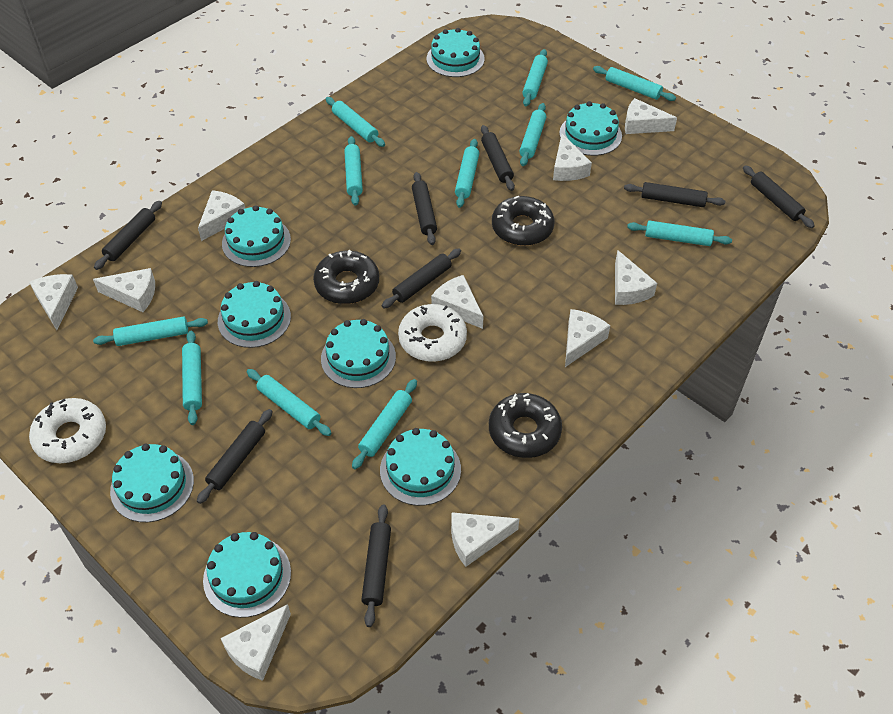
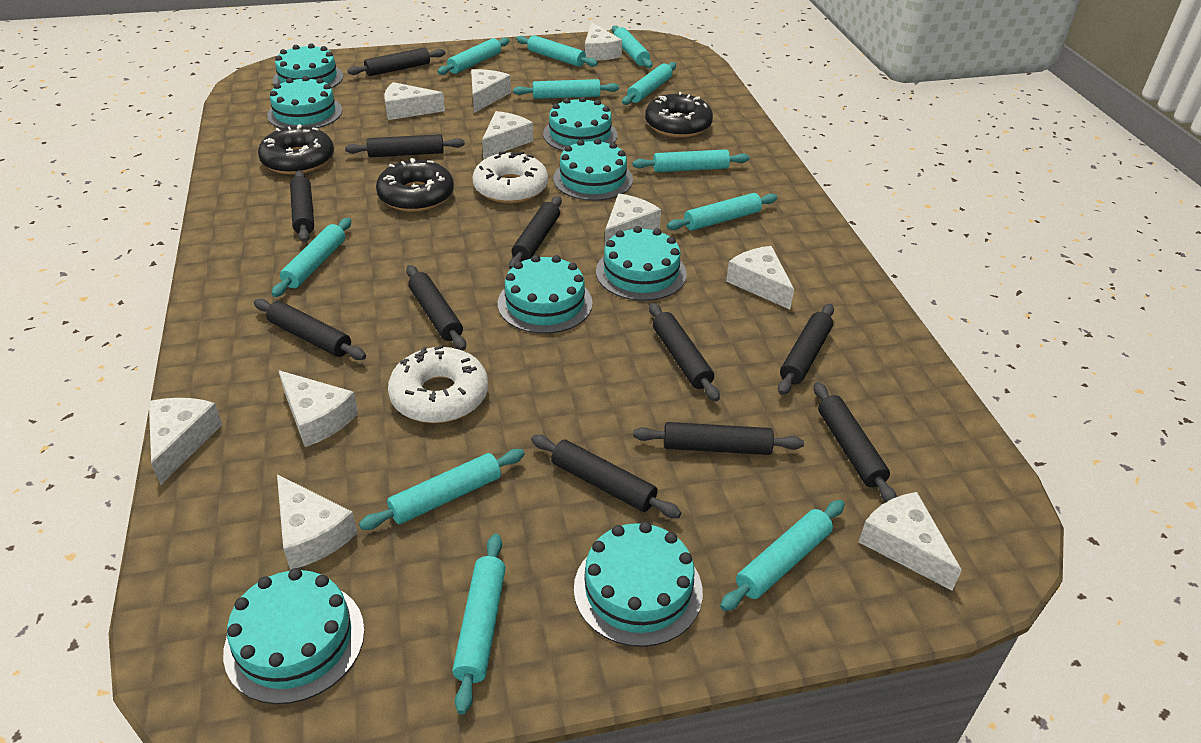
black rolling pin: 8 -> 11

